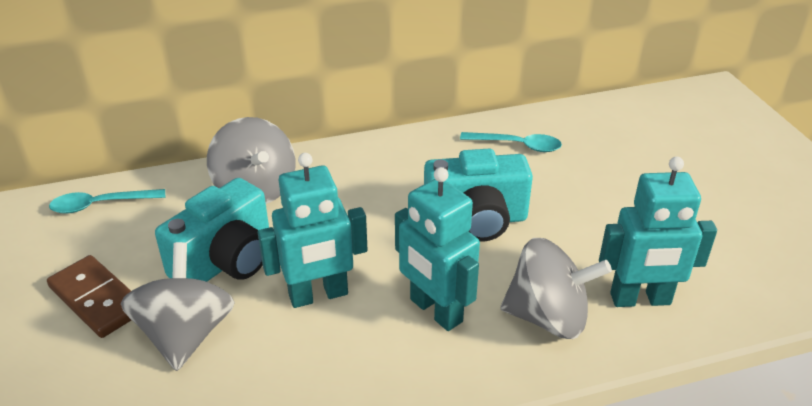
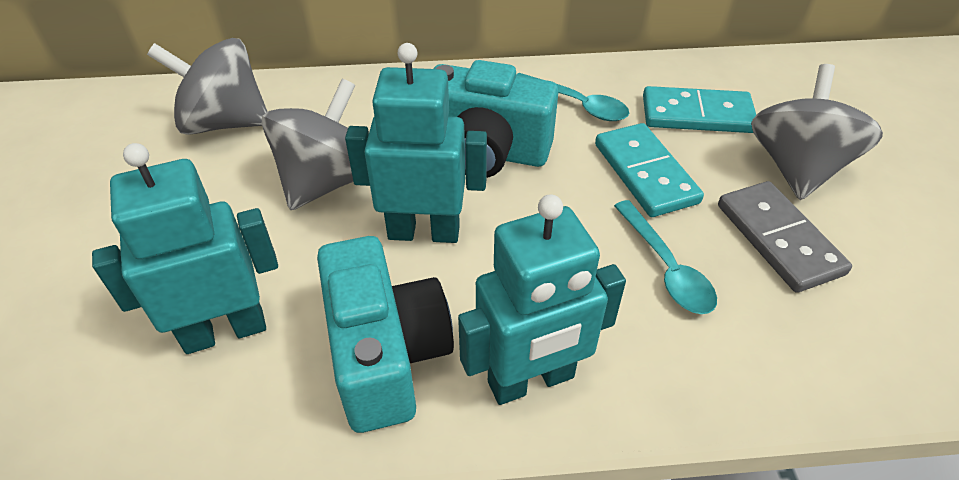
brown domino: 1 -> 0
grey domino: 0 -> 1
turquoise domino: 0 -> 2

